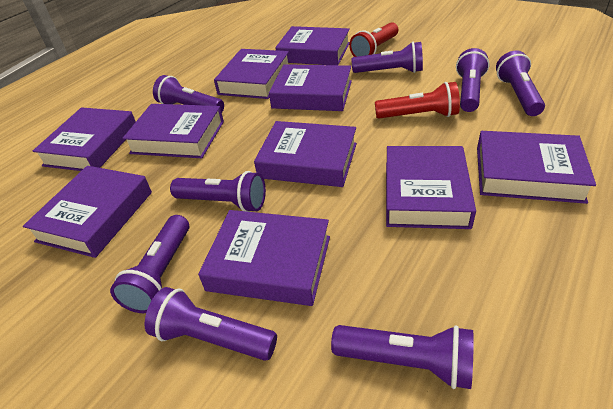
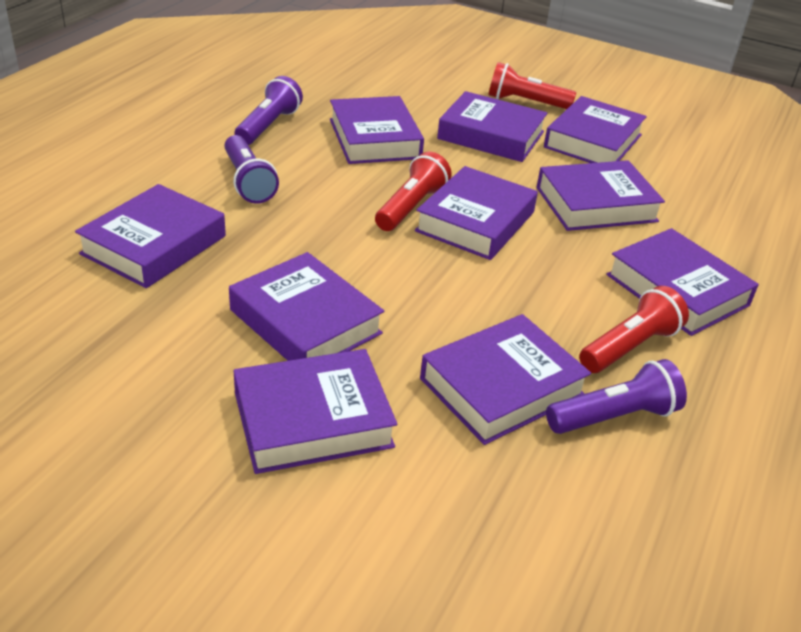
purple flashlight: 8 -> 3
red flashlight: 2 -> 3

